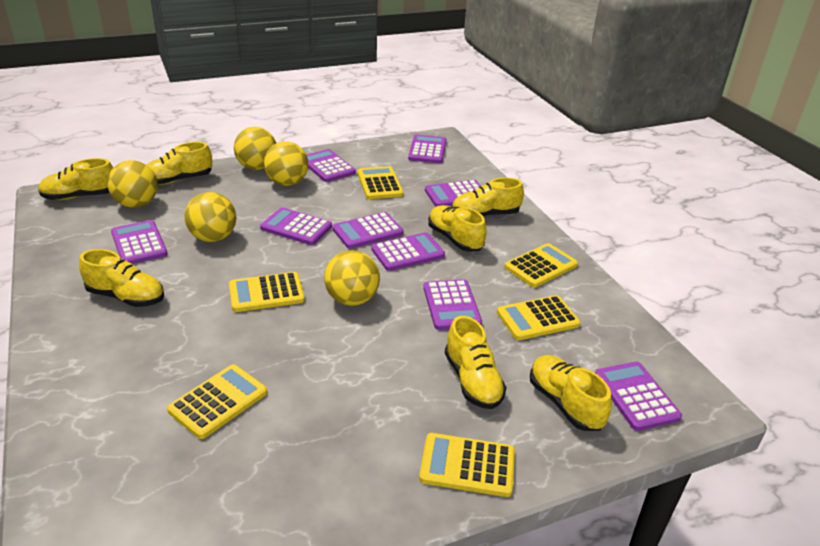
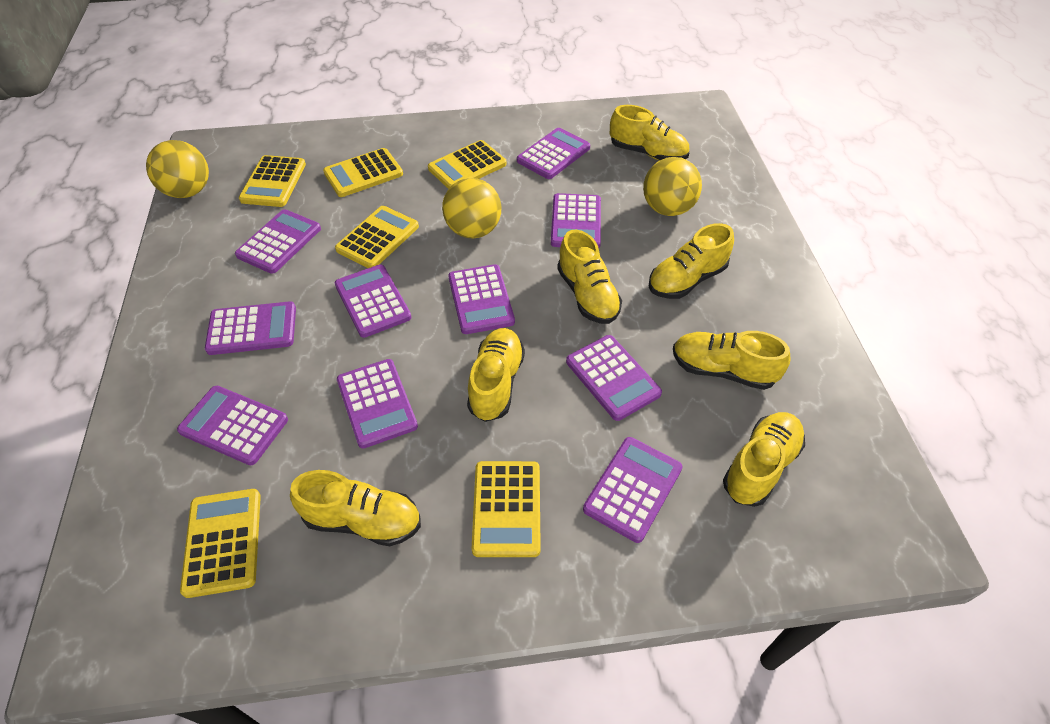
purple calculator: 9 -> 10
yellow ball: 5 -> 3

